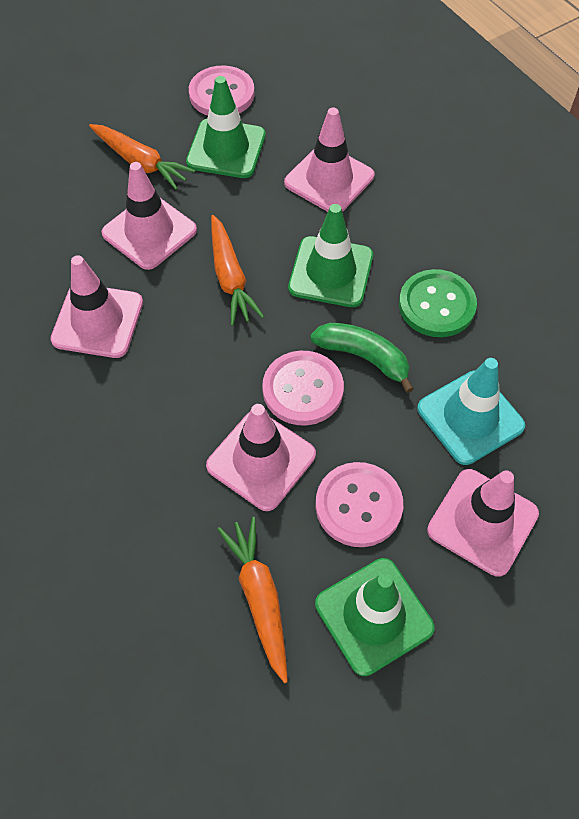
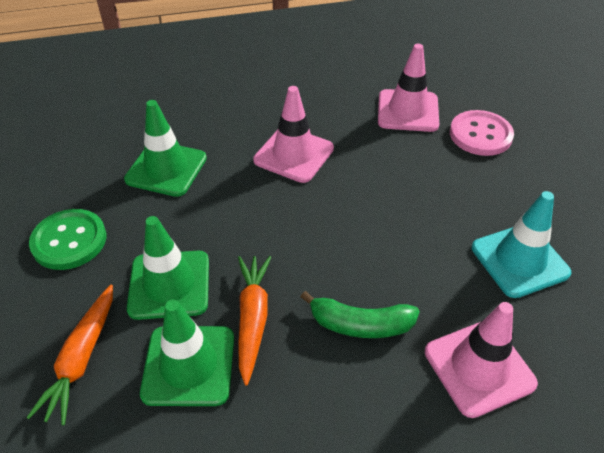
orange carrot: 3 -> 2
pink button: 3 -> 1
pink traffic cone: 5 -> 3

